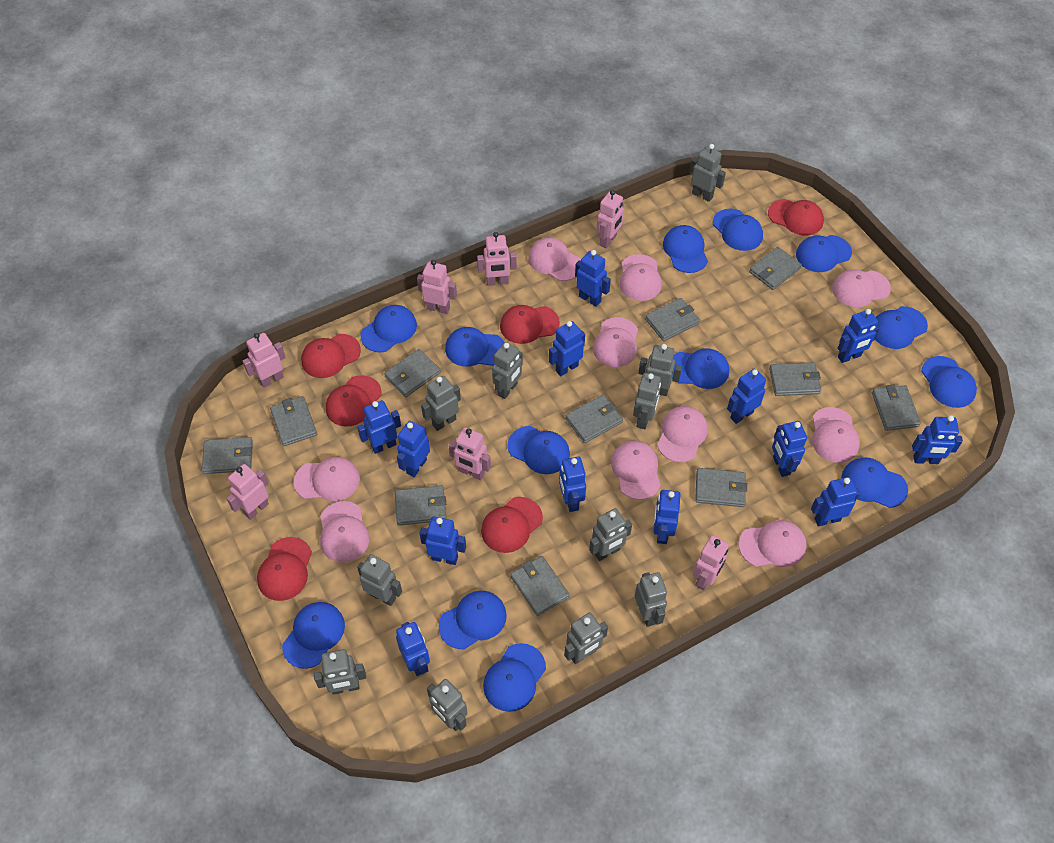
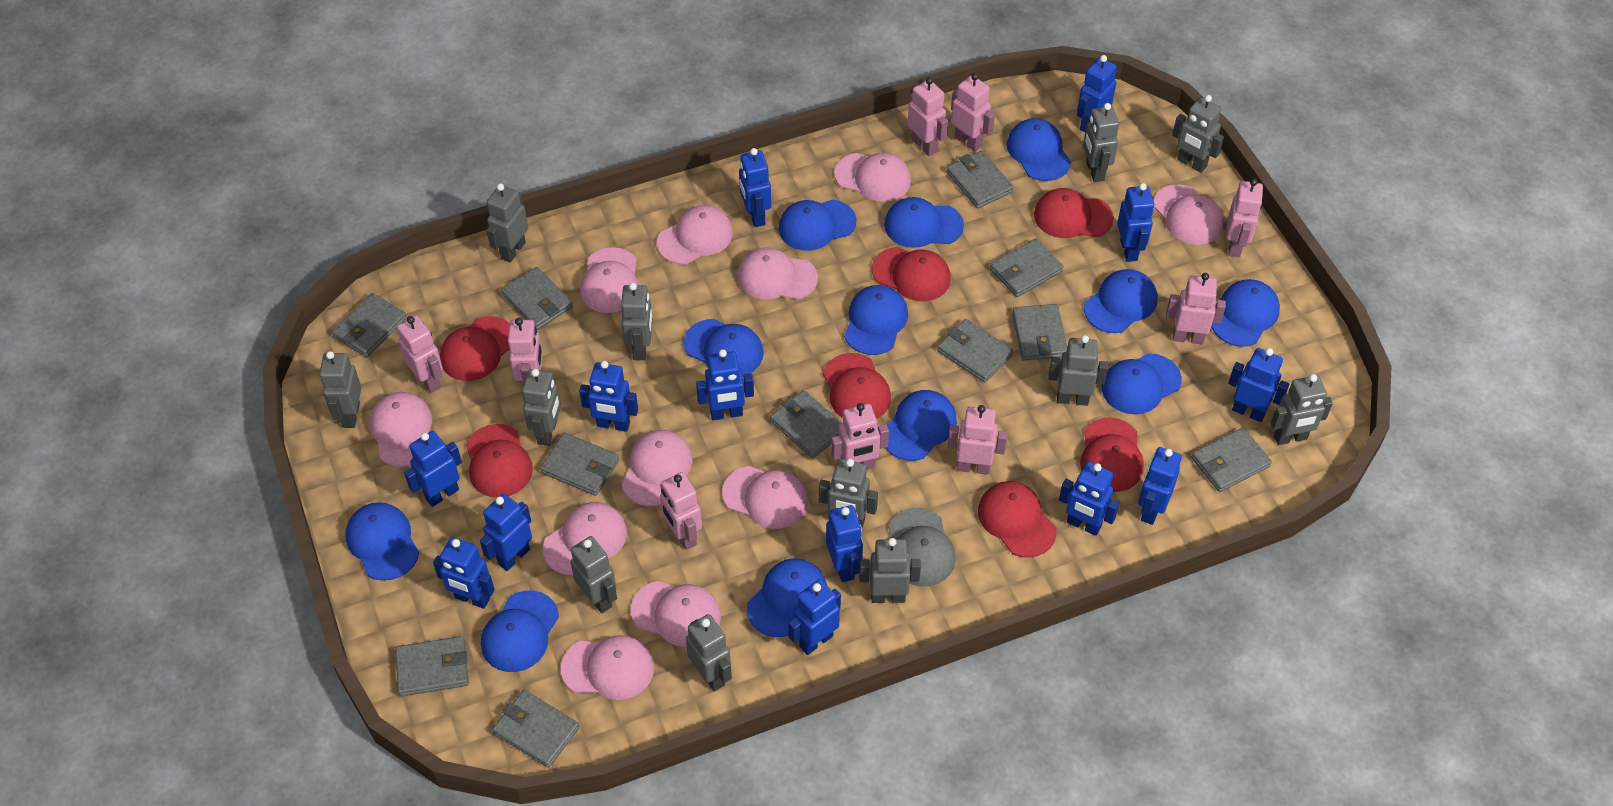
blue cap: 13 -> 12
grey cap: 0 -> 1
grey robot: 11 -> 12
pink cap: 10 -> 11
pink robot: 7 -> 9
red cap: 6 -> 7

